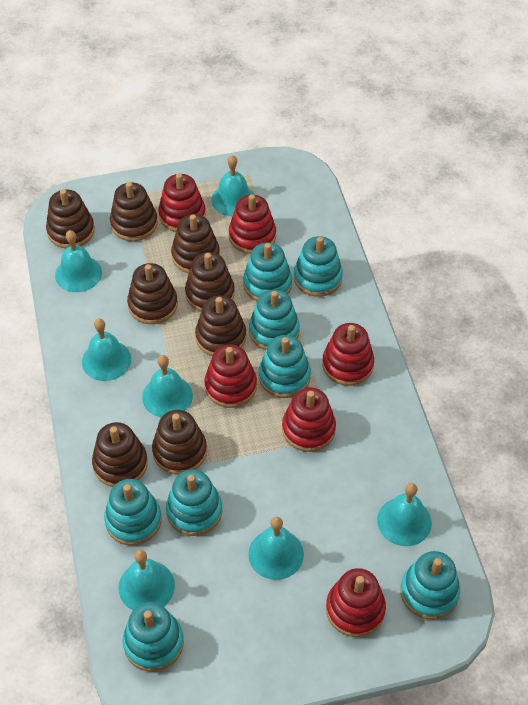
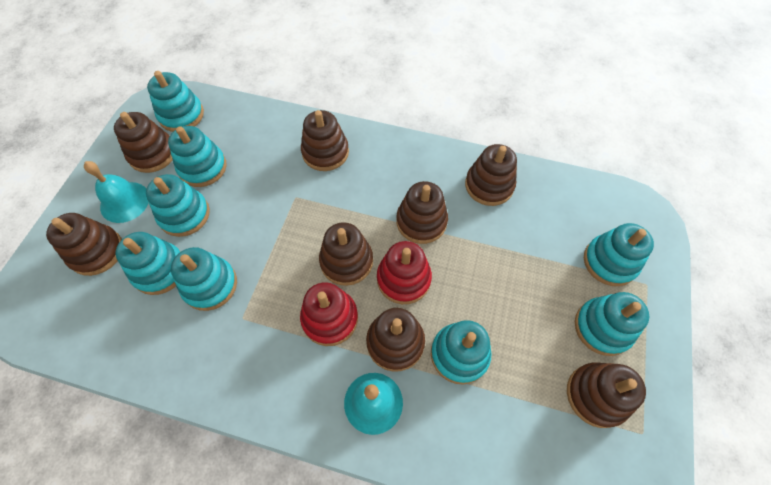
red stacking toy: 6 -> 2
turquoise bell: 7 -> 2

